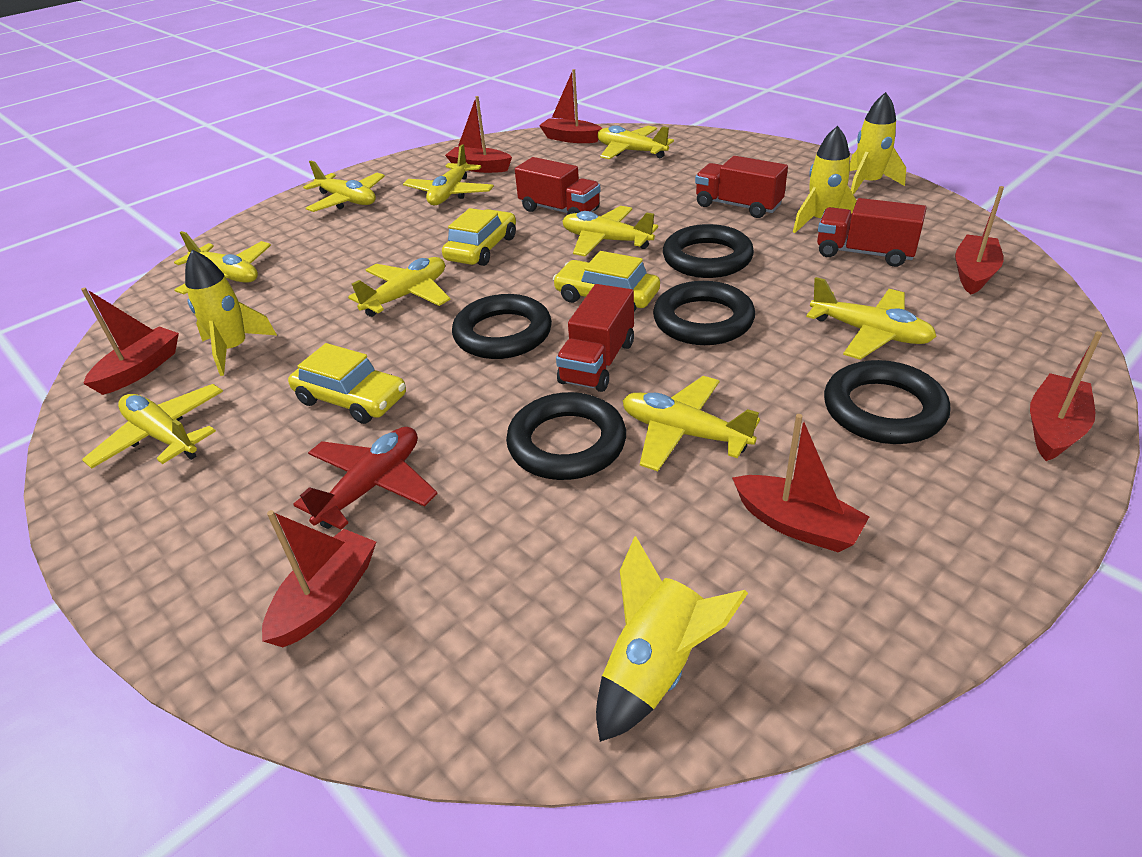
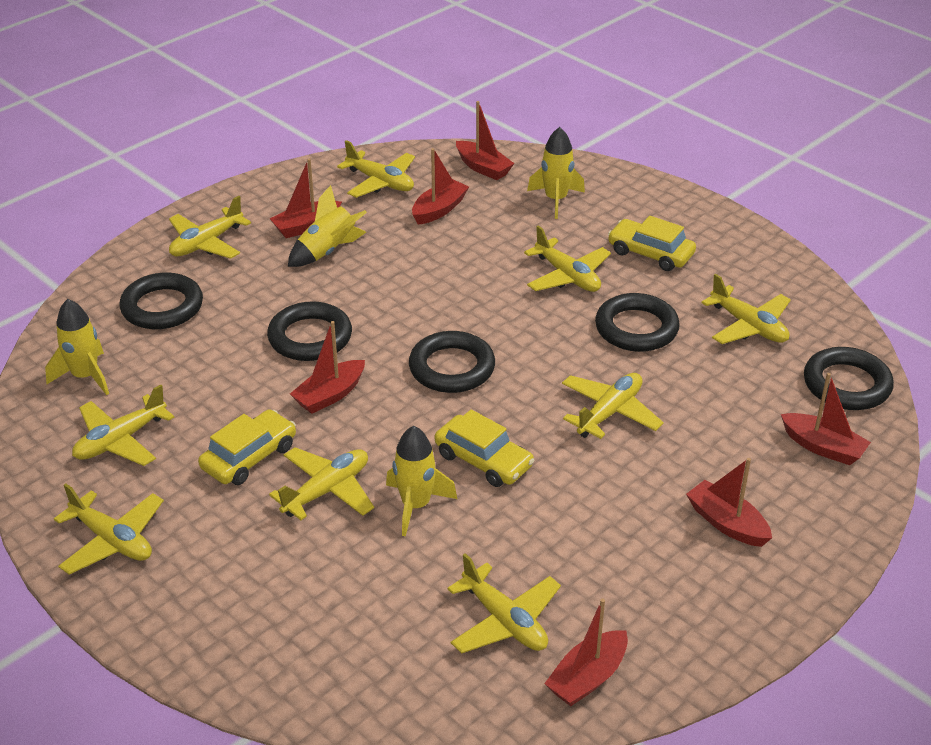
red plane: 1 -> 0
red truck: 4 -> 0

